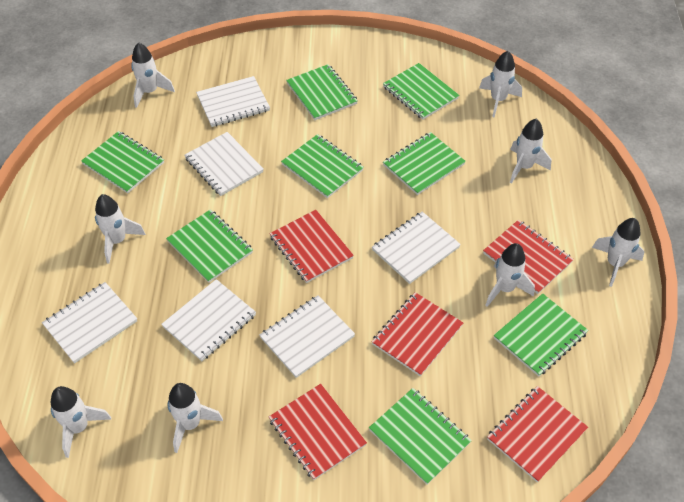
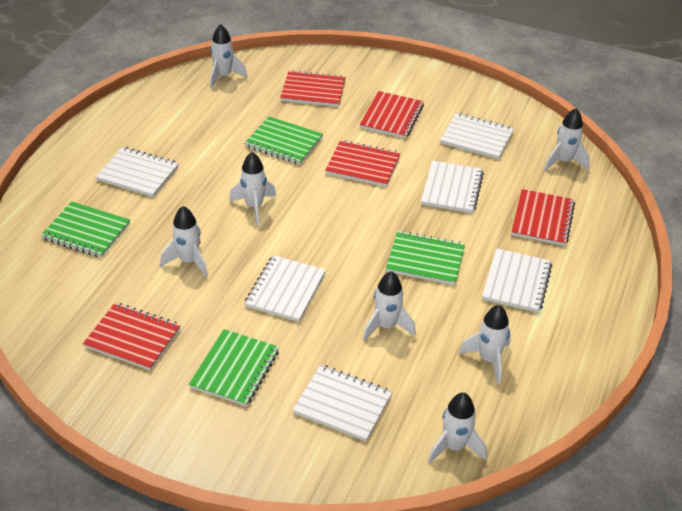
green notebook: 8 -> 4
white rocket: 8 -> 7

